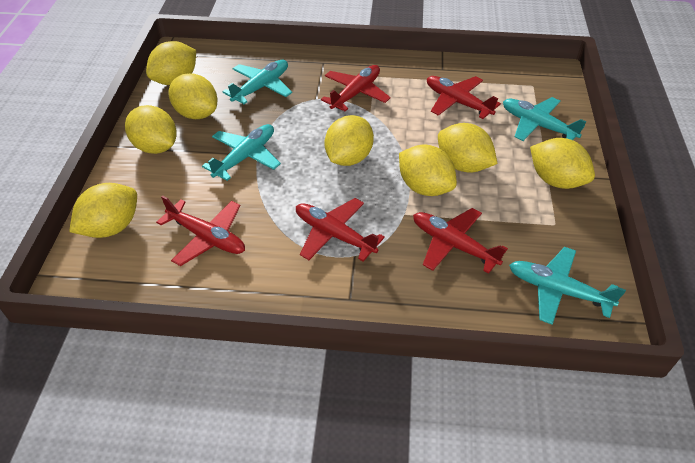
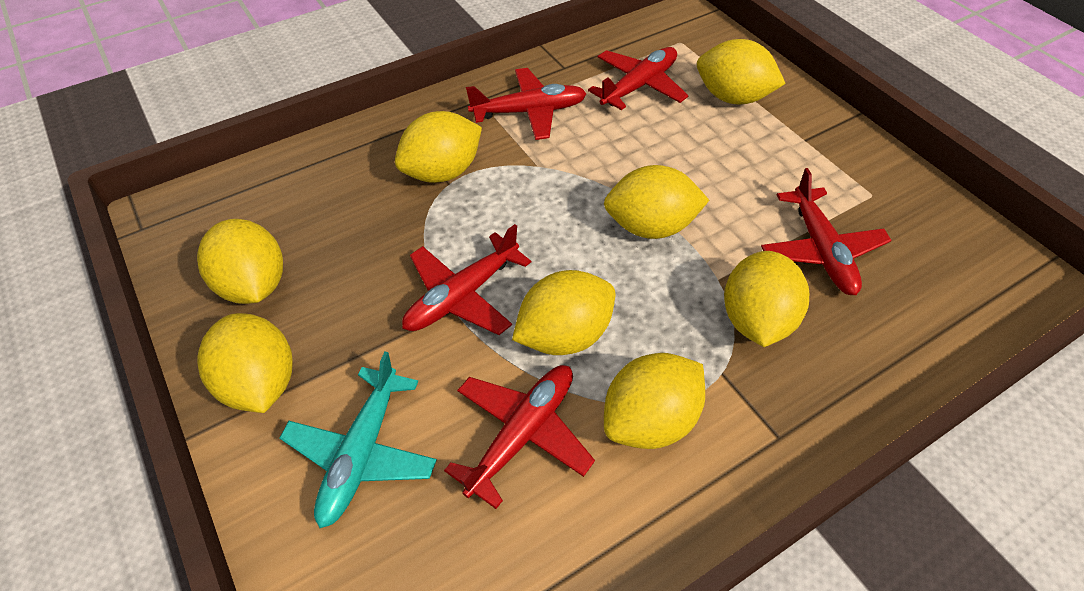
turquoise plane: 4 -> 1

